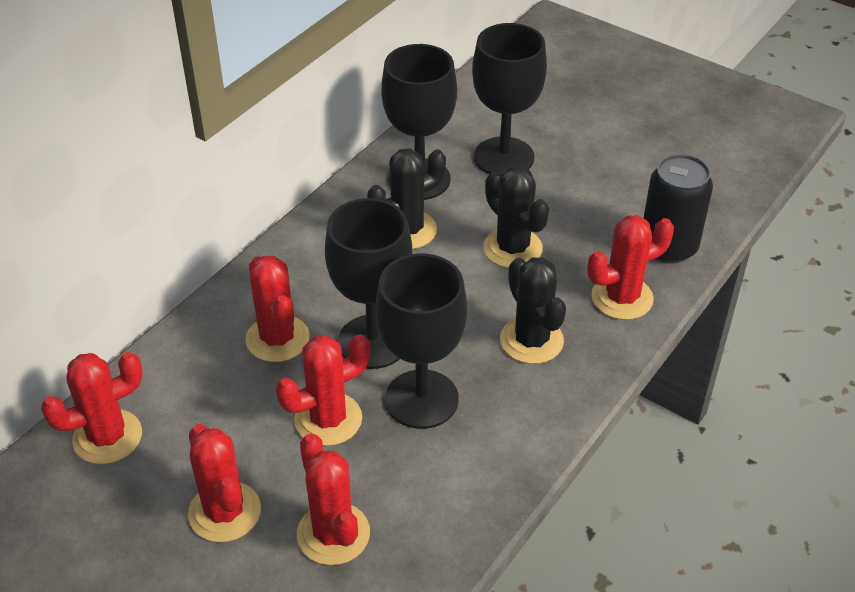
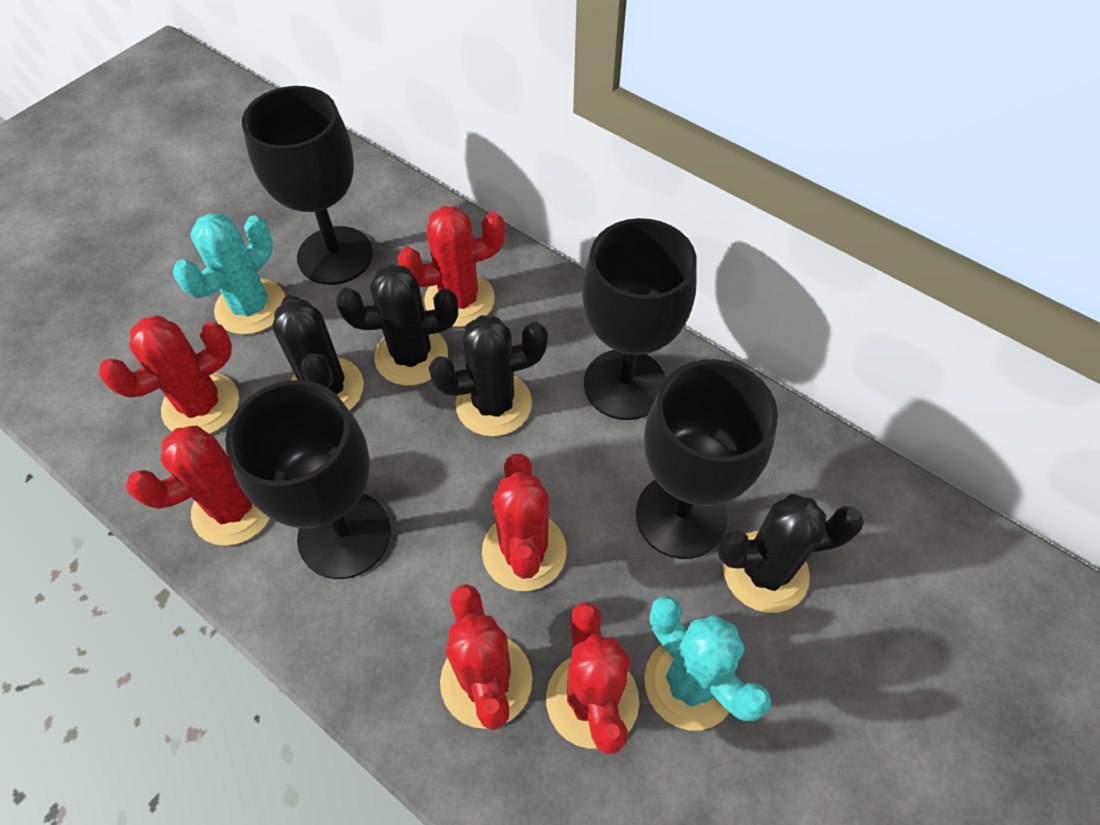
black cactus: 3 -> 4
black can: 1 -> 0
turquoise cactus: 0 -> 2

